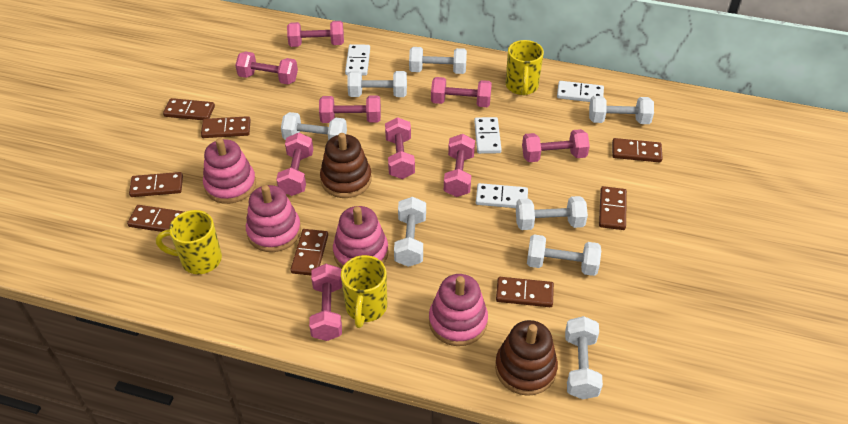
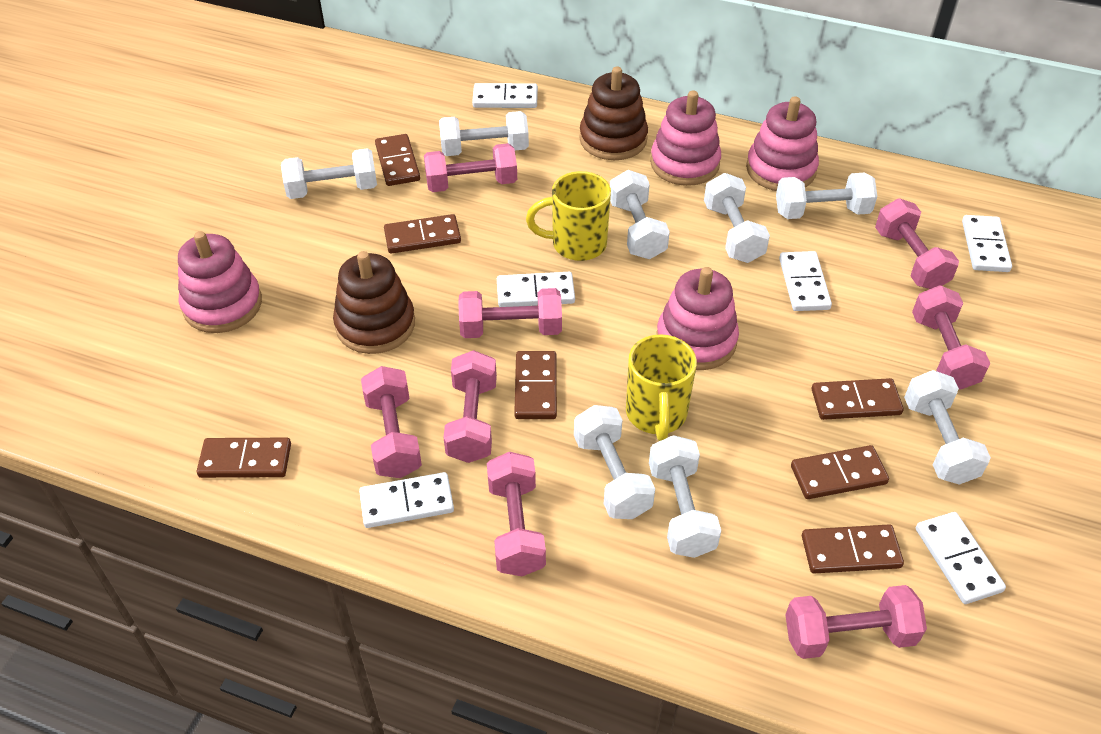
brown domino: 8 -> 7
pink dumbbell: 9 -> 8
white domino: 4 -> 6
yellow mug: 3 -> 2

